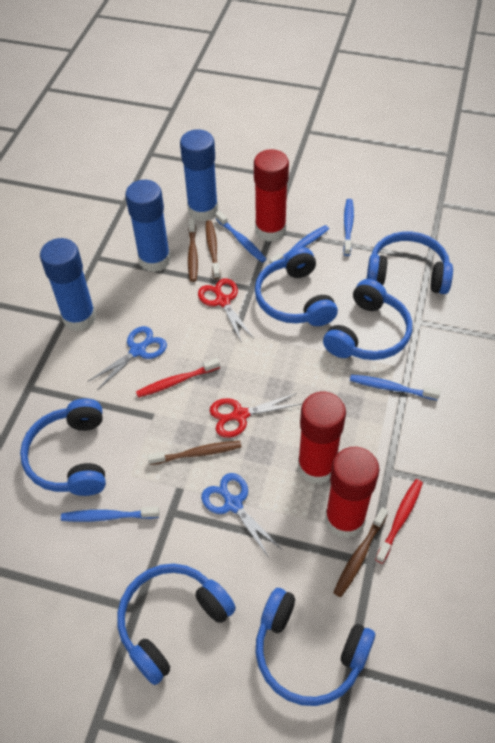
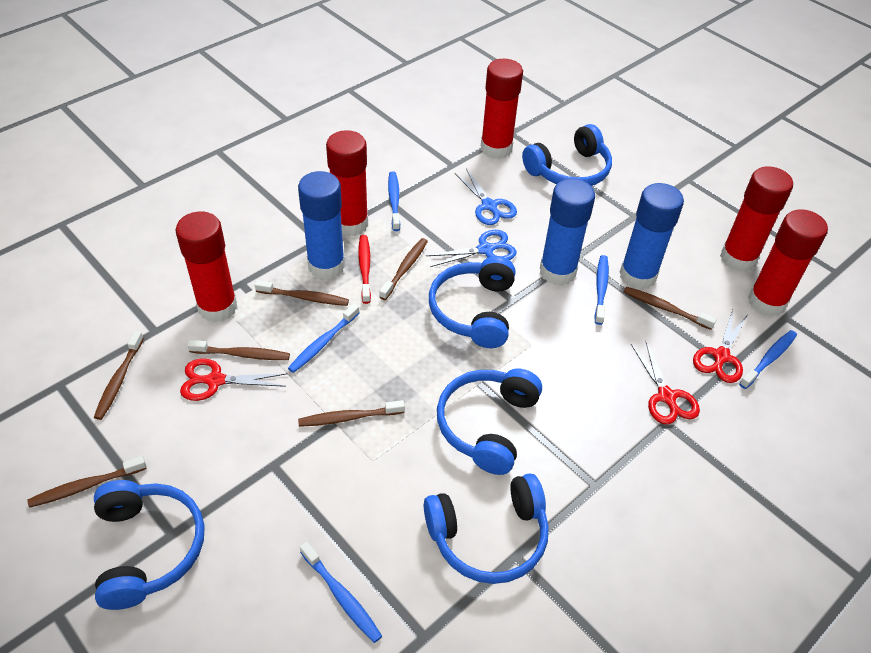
blue headphones: 6 -> 5
brown toothbrush: 4 -> 7
red glue stick: 3 -> 5
red scissors: 2 -> 3
red toothbrush: 2 -> 1

